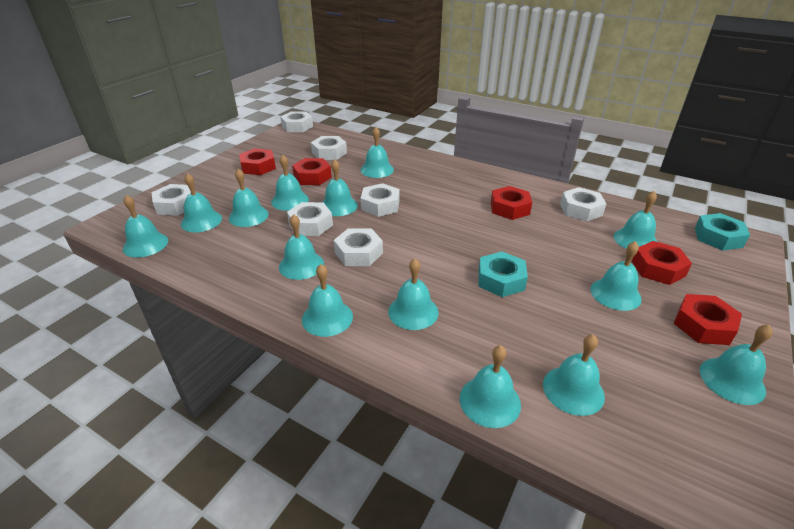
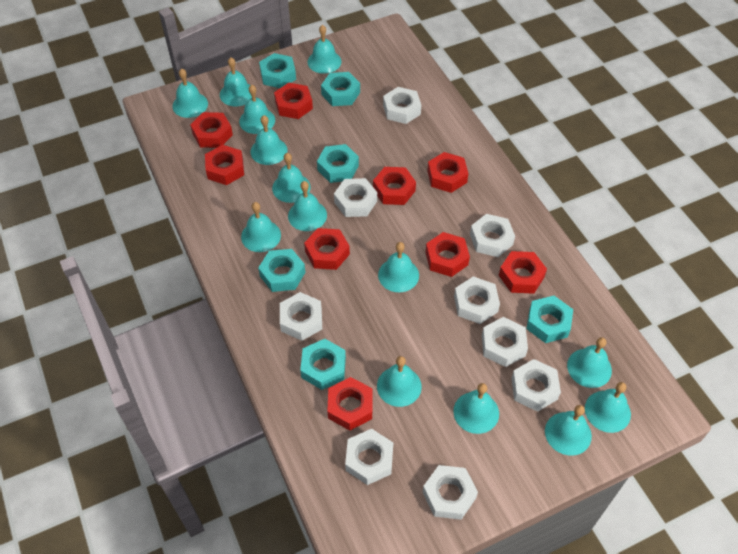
red nut: 5 -> 9
turquoise nut: 2 -> 6
white nut: 7 -> 9

